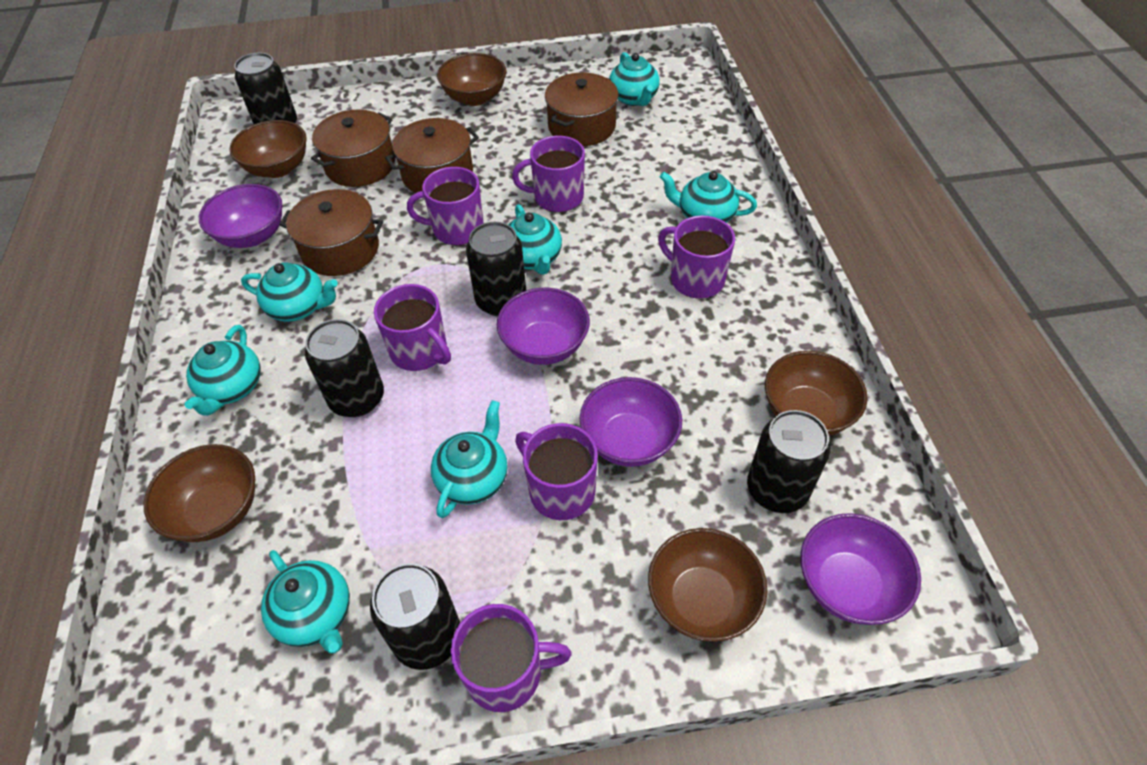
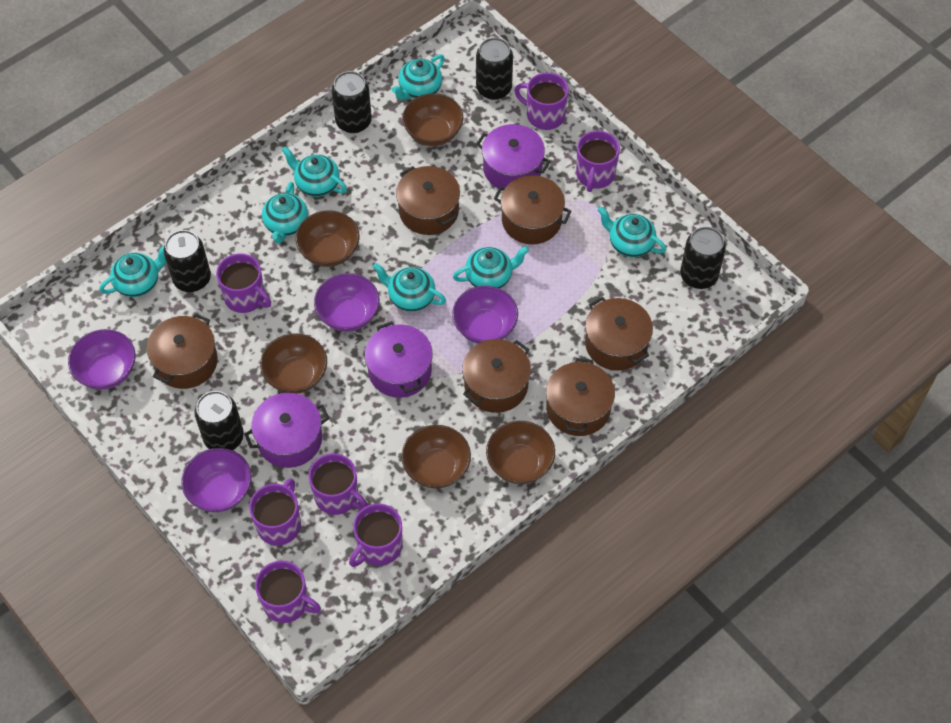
brown pot: 4 -> 6
purple mug: 6 -> 7
purple pot: 0 -> 3

